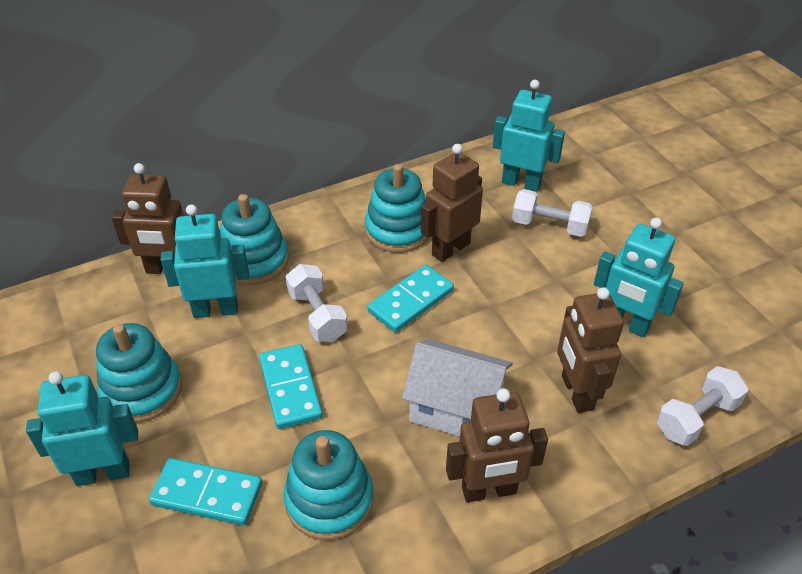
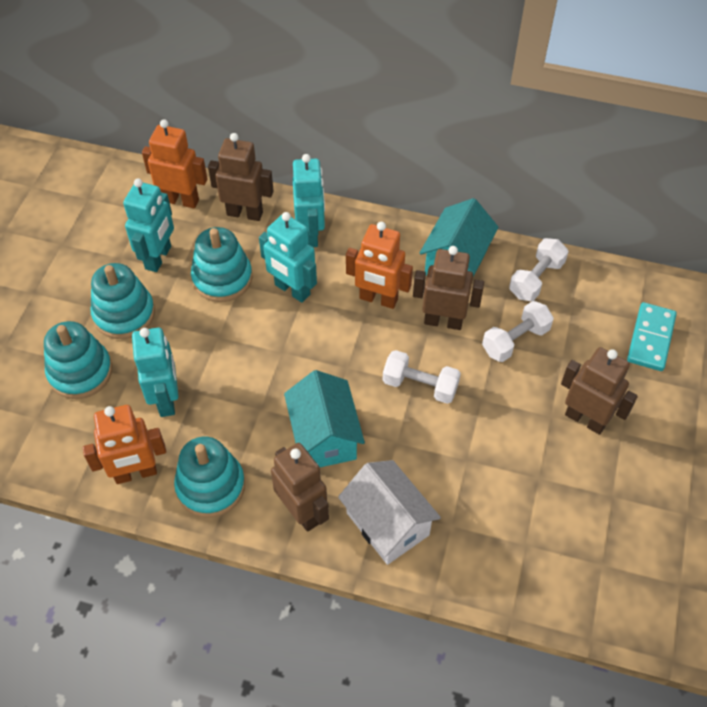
orange robot: 0 -> 3
turquoise domino: 3 -> 1
turquoise house: 0 -> 2

